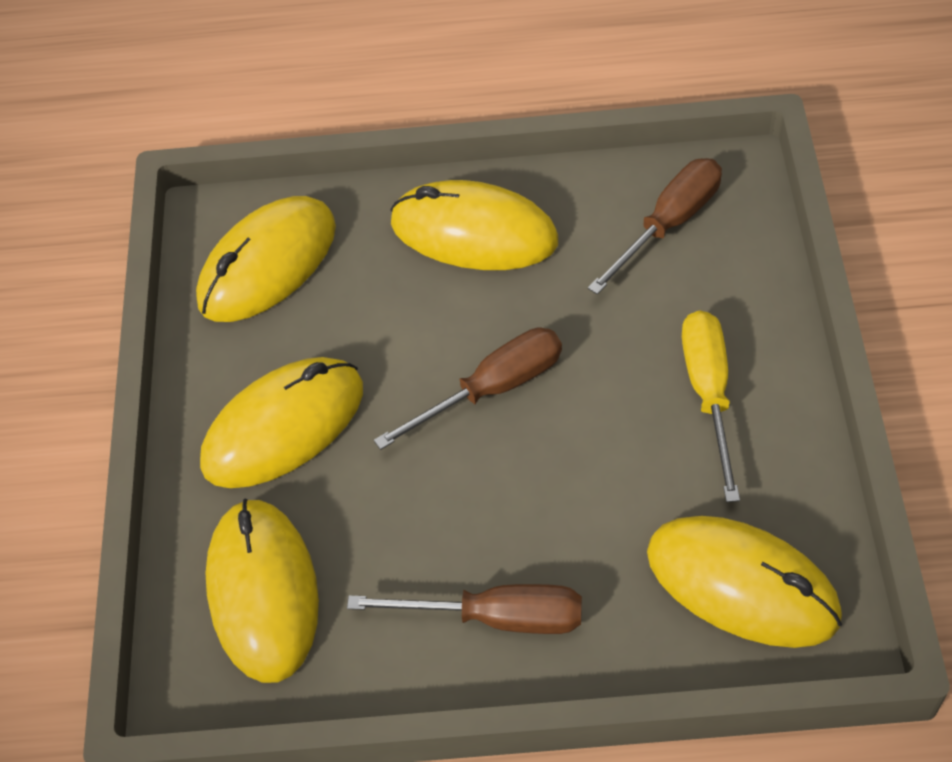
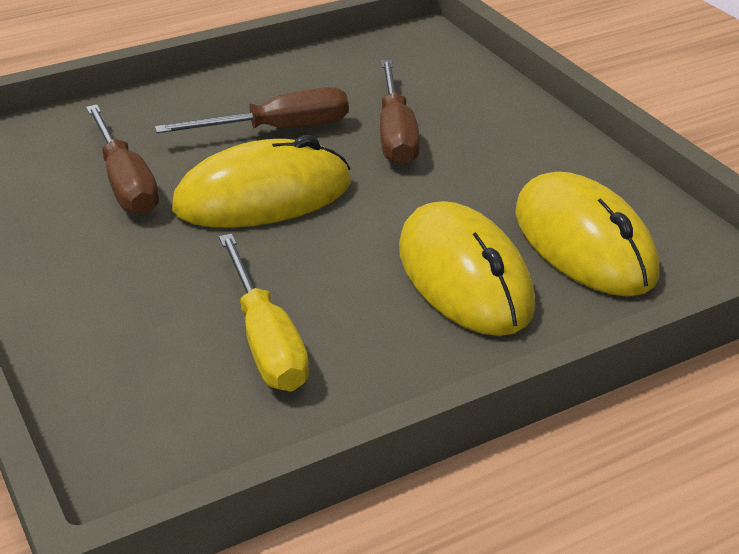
yellow mouse: 5 -> 3

